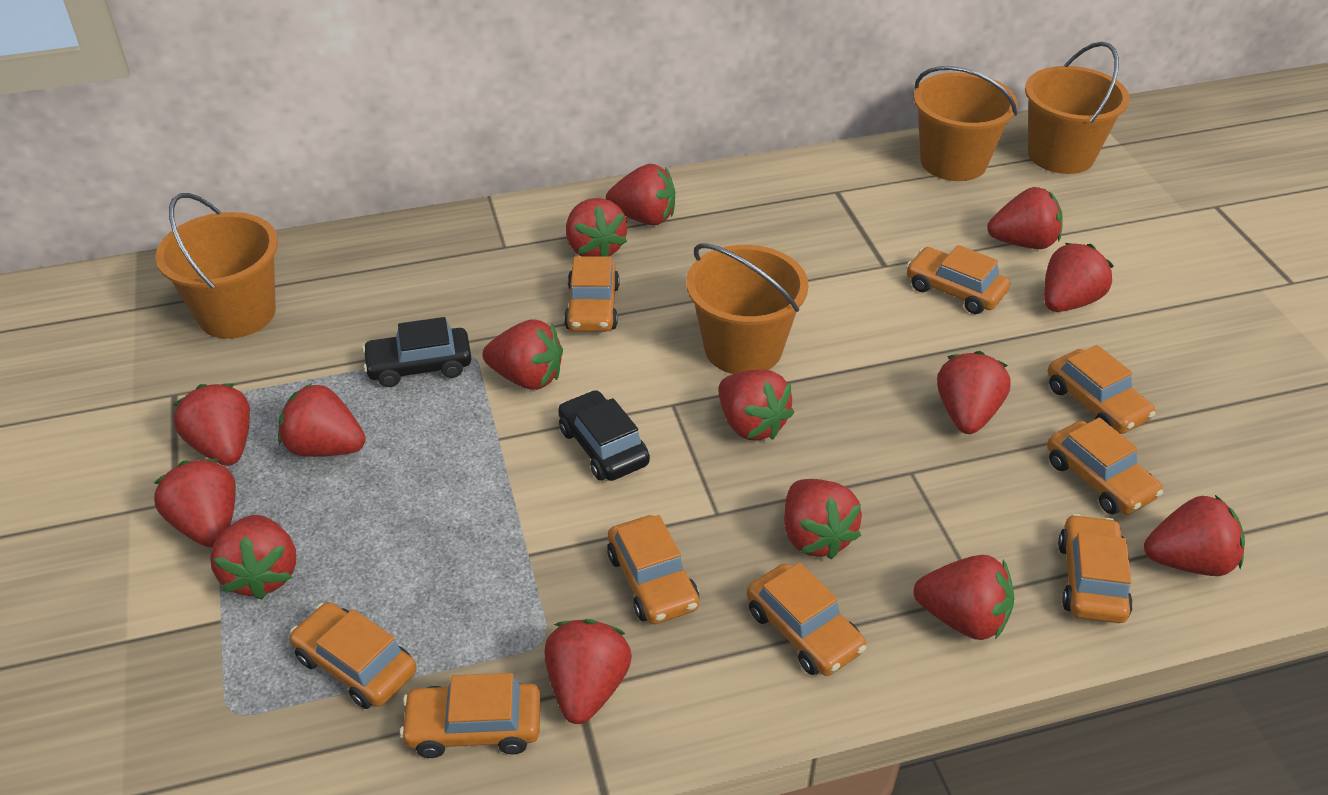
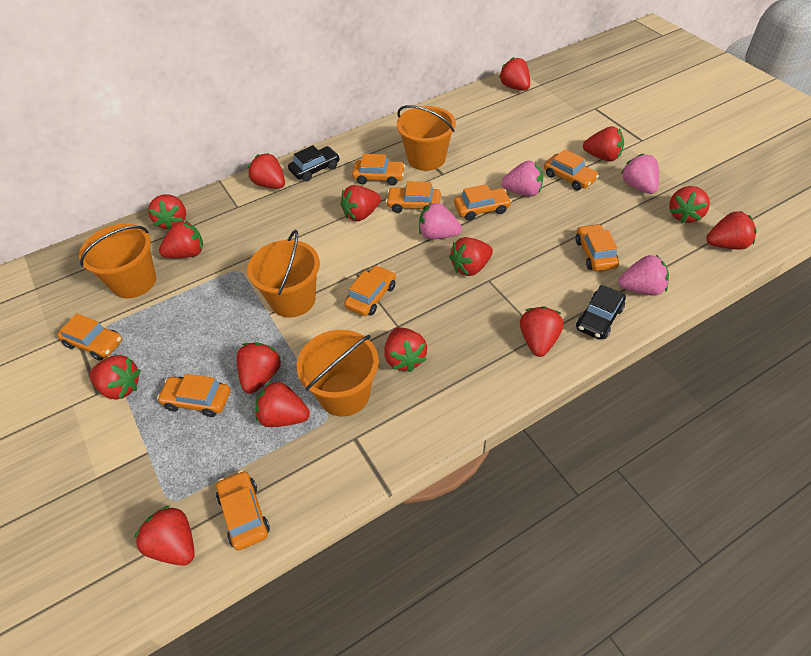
pink strawberry: 0 -> 4

